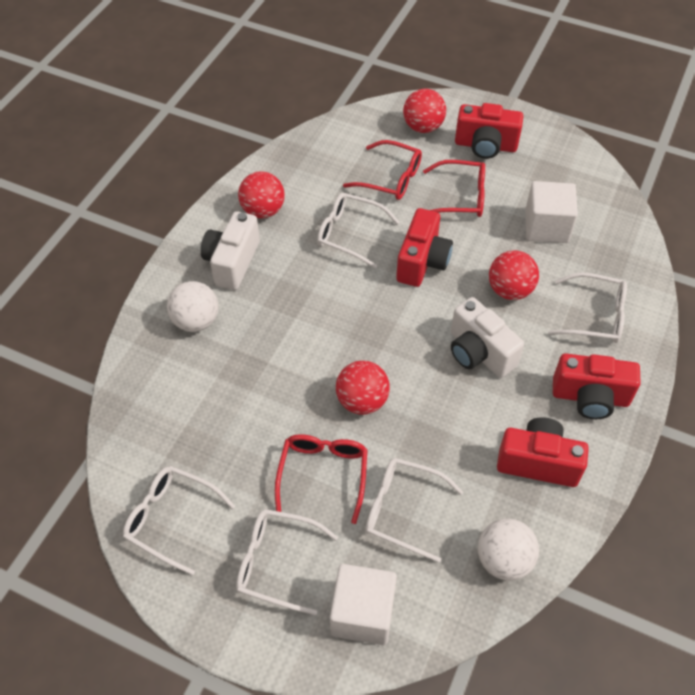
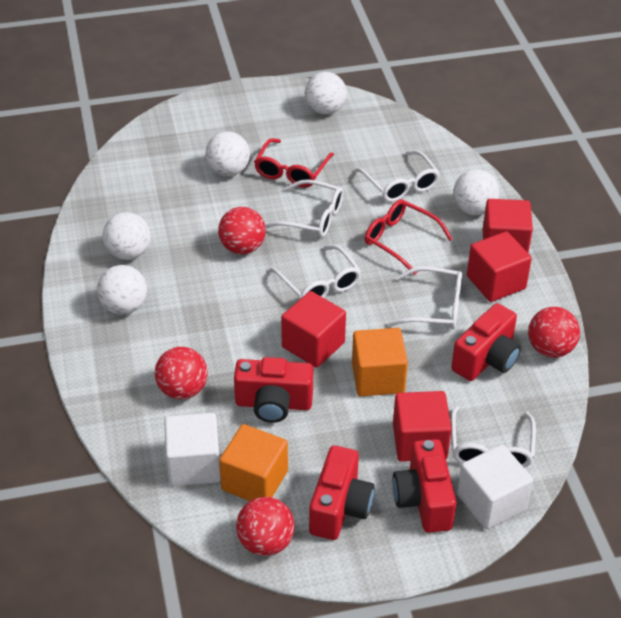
orange cube: 0 -> 2
red cube: 0 -> 4
red glasses: 3 -> 2
white ball: 2 -> 5
white camera: 2 -> 0

